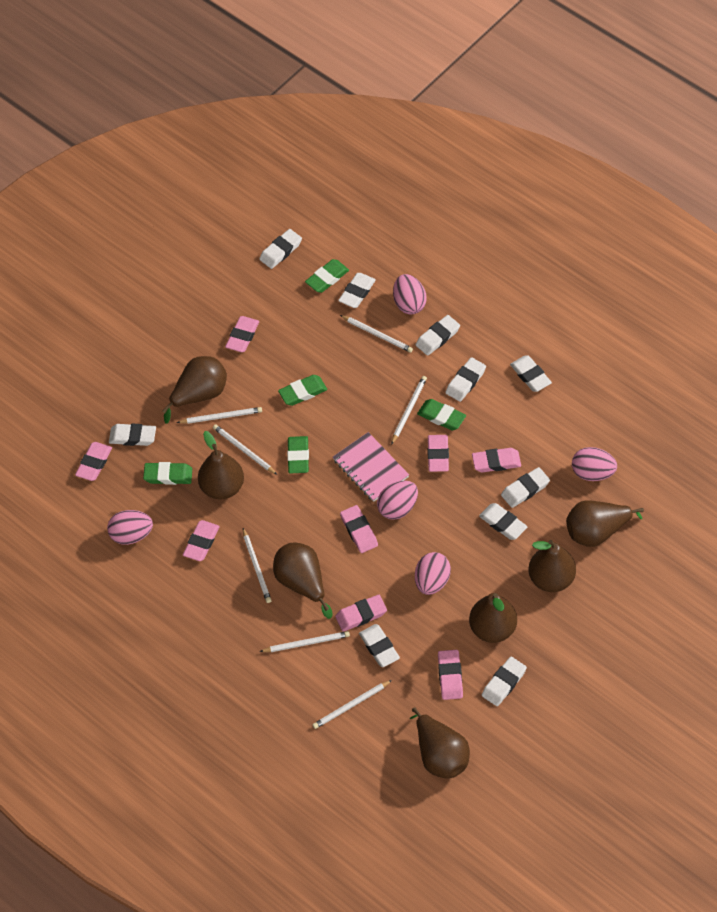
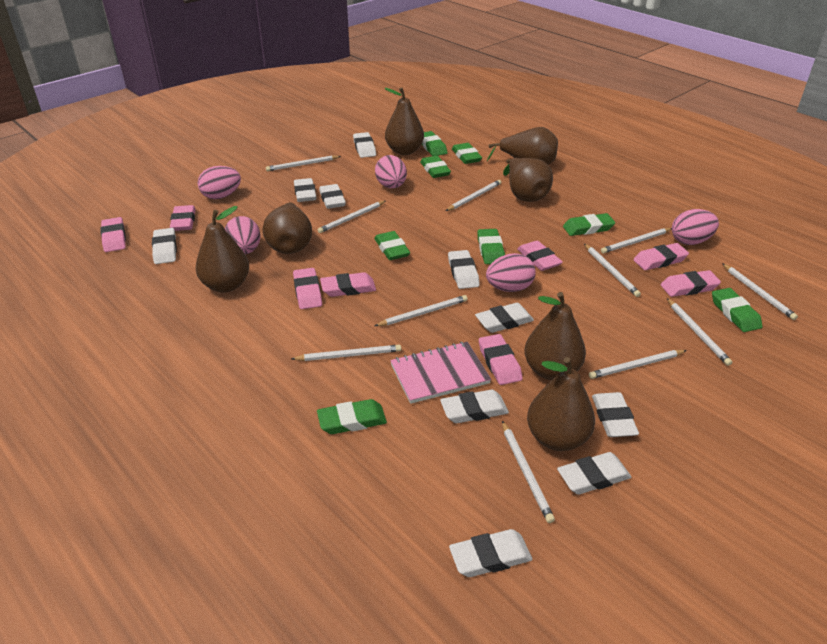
green eraser: 5 -> 8
white pencil: 7 -> 11

